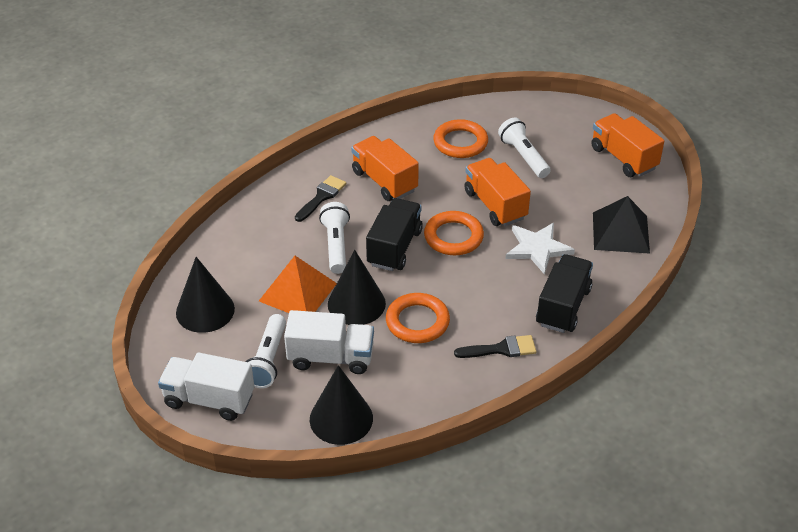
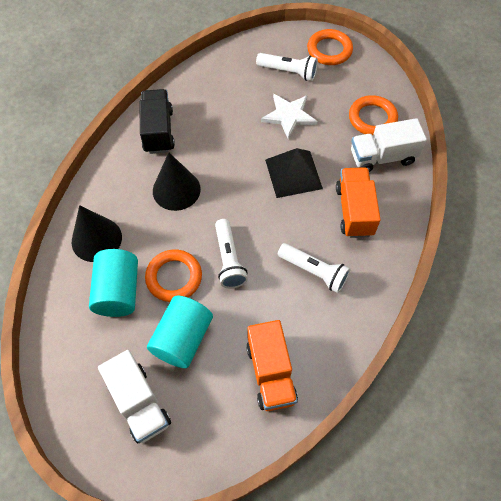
black brush: 2 -> 0
black cone: 3 -> 2
black truck: 2 -> 1
orange pyramid: 1 -> 0
orange truck: 3 -> 2
turquoise cylinder: 0 -> 2

